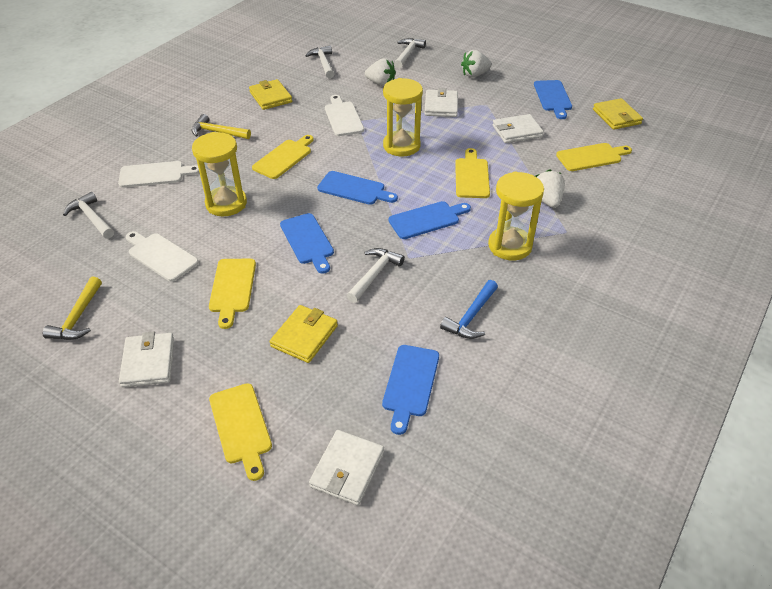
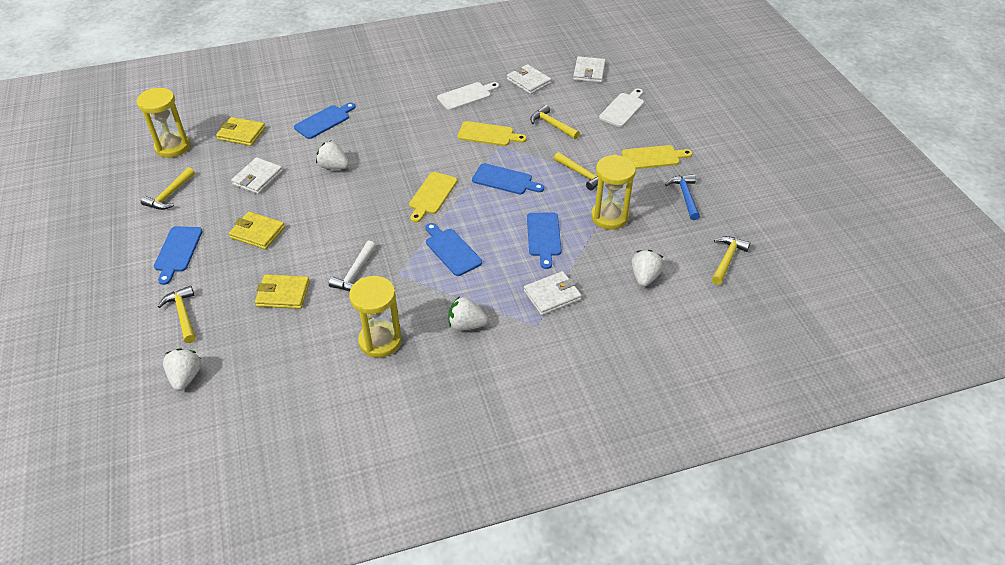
white cutting board: 3 -> 2
white hammer: 4 -> 1
white strawberry: 3 -> 4
yellow cutting board: 5 -> 3
yellow hammer: 2 -> 5

